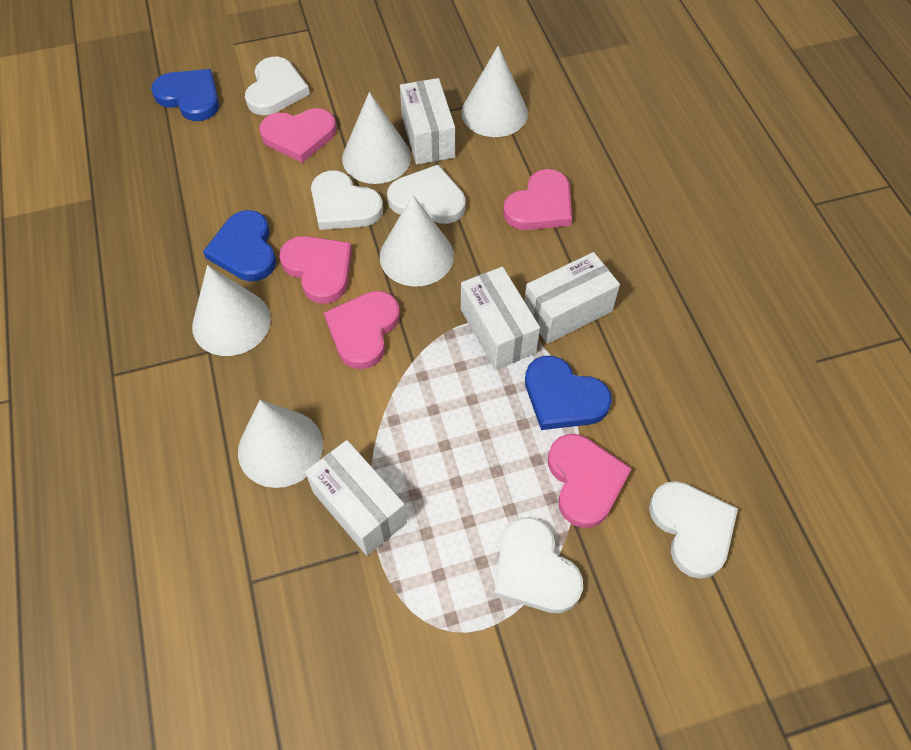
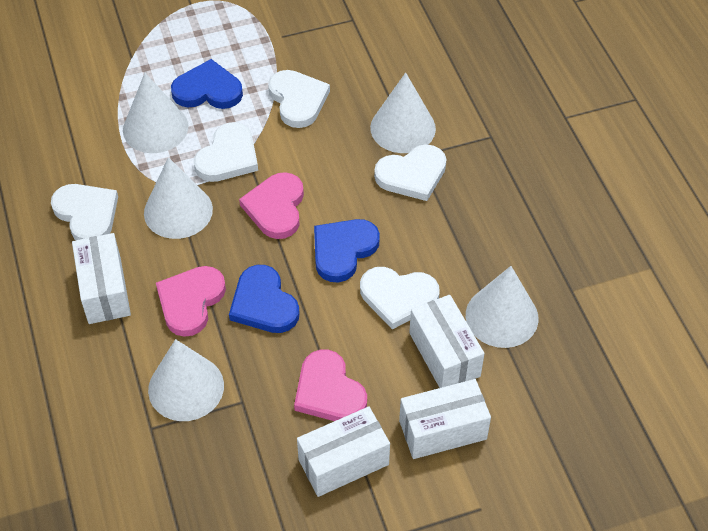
pink heart: 5 -> 3

